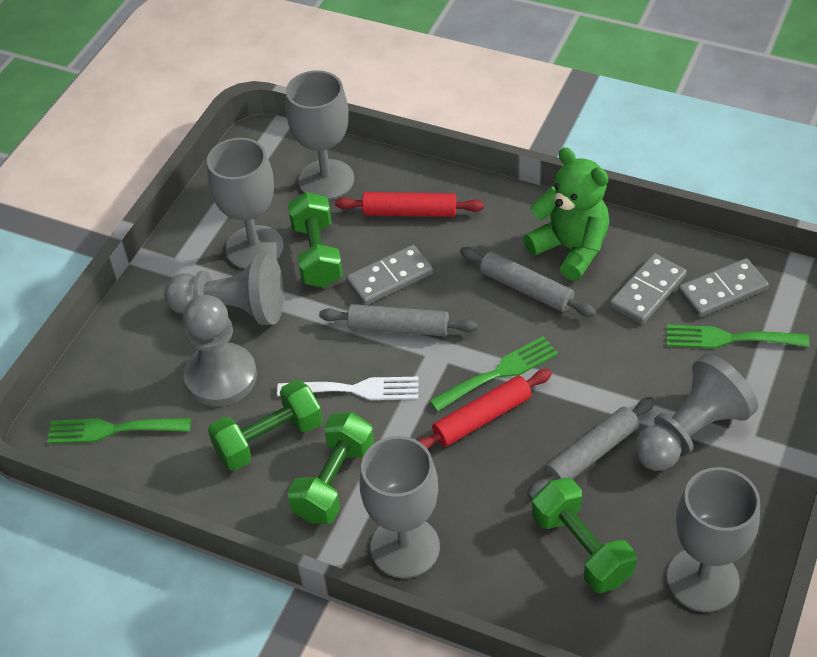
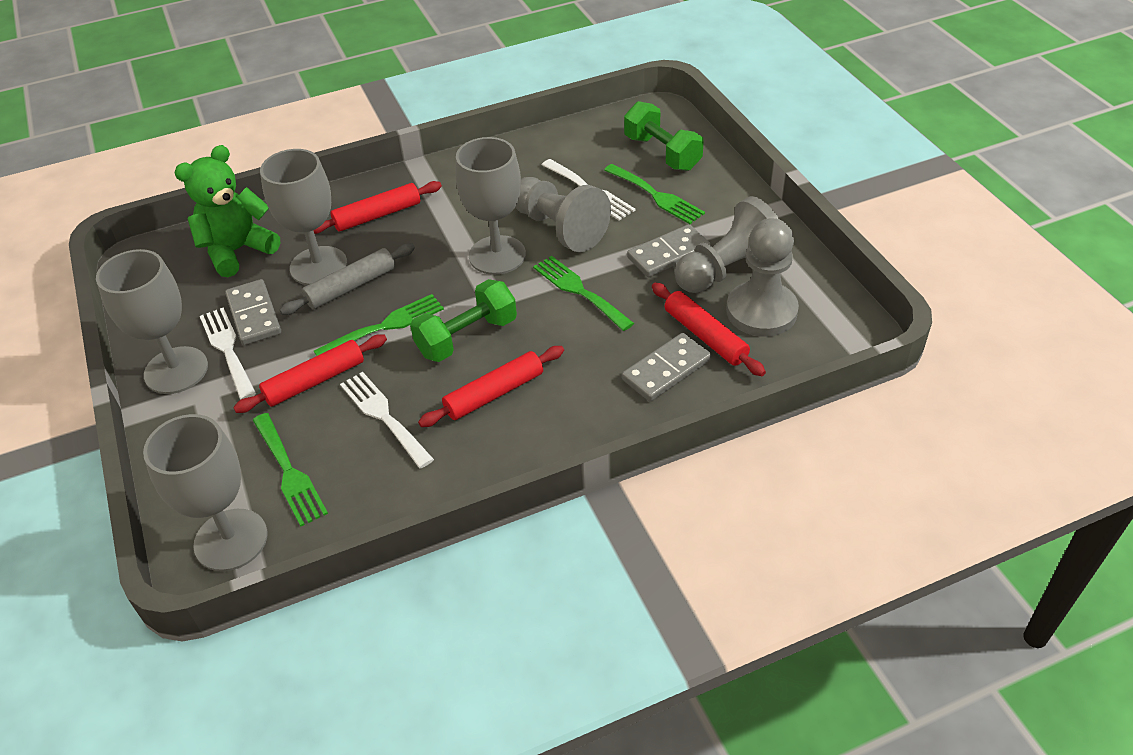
green dumbbell: 4 -> 2
green fork: 3 -> 4
grey rolling pin: 3 -> 1
red rolling pin: 2 -> 4
white fork: 1 -> 3

